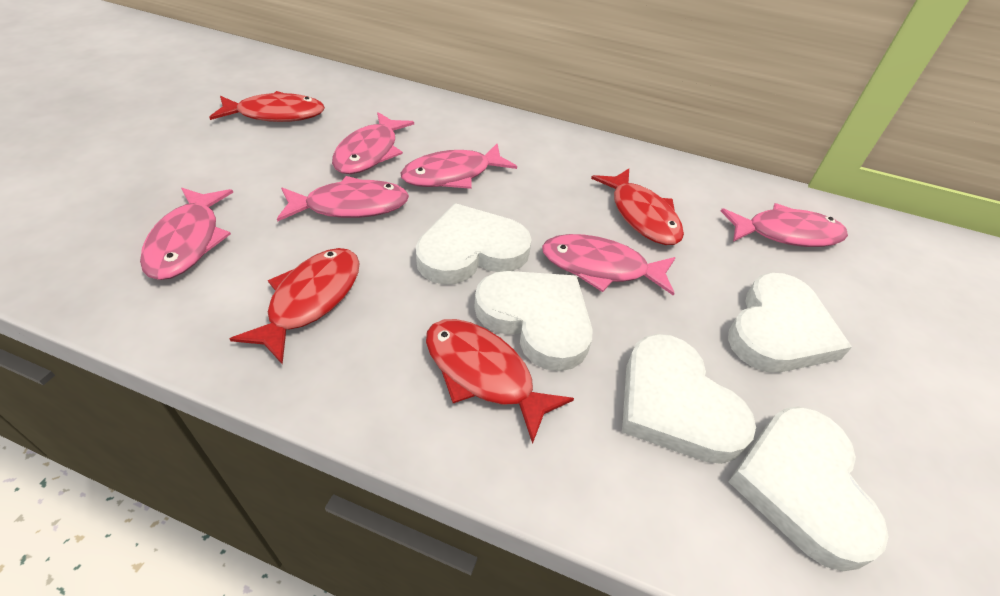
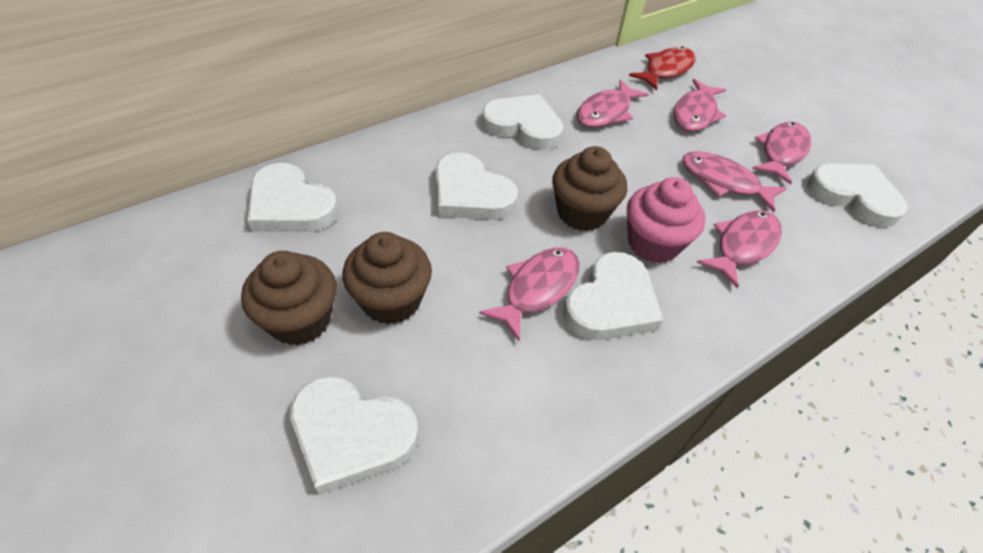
brown cupcake: 0 -> 3
pink cupcake: 0 -> 1
red fish: 4 -> 1
white heart: 5 -> 6

